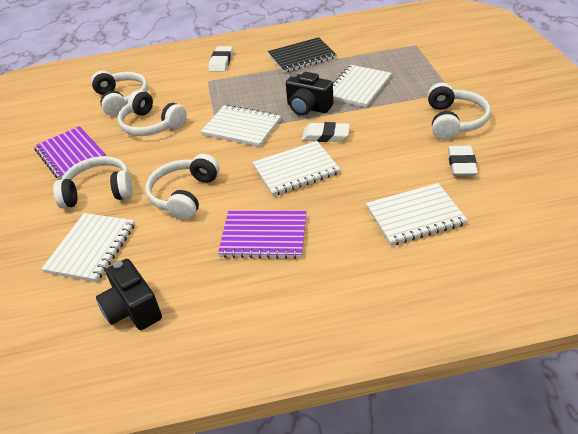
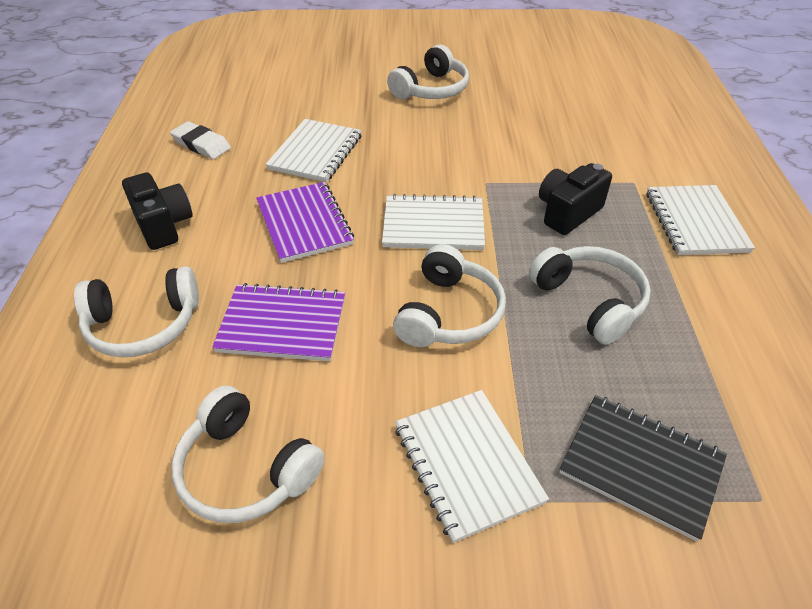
white eraser: 3 -> 1
white notebook: 5 -> 4

